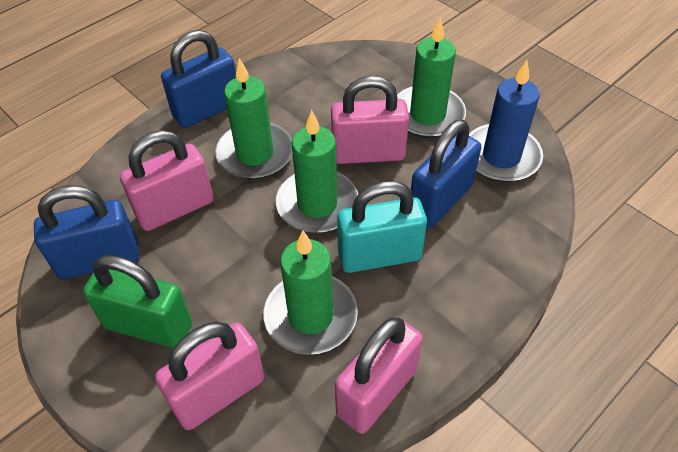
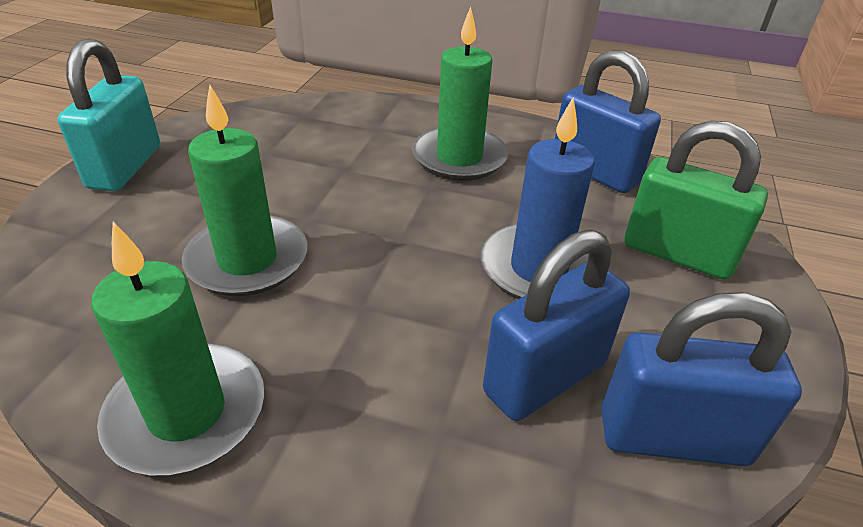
green candle: 4 -> 3
pink padlock: 4 -> 0

